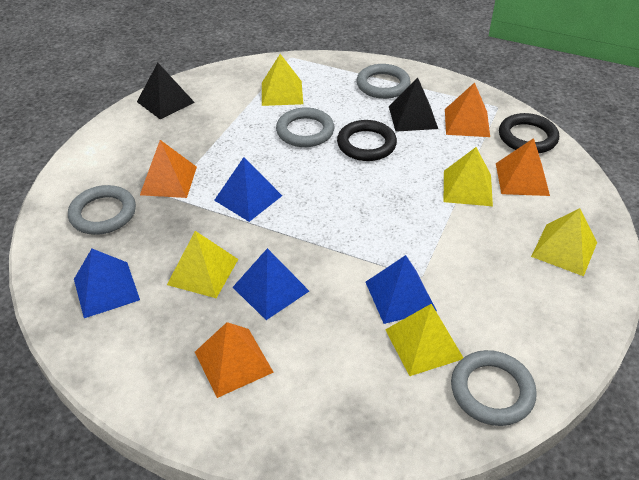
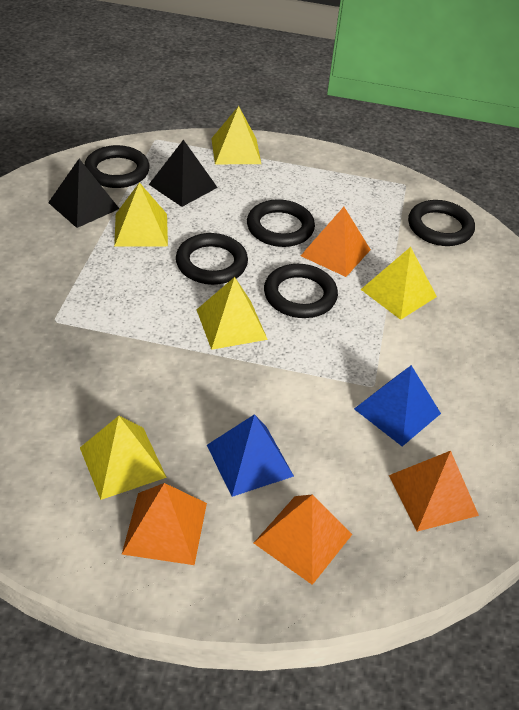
black ring: 2 -> 5
blue pyramid: 4 -> 2
grey ring: 4 -> 0

